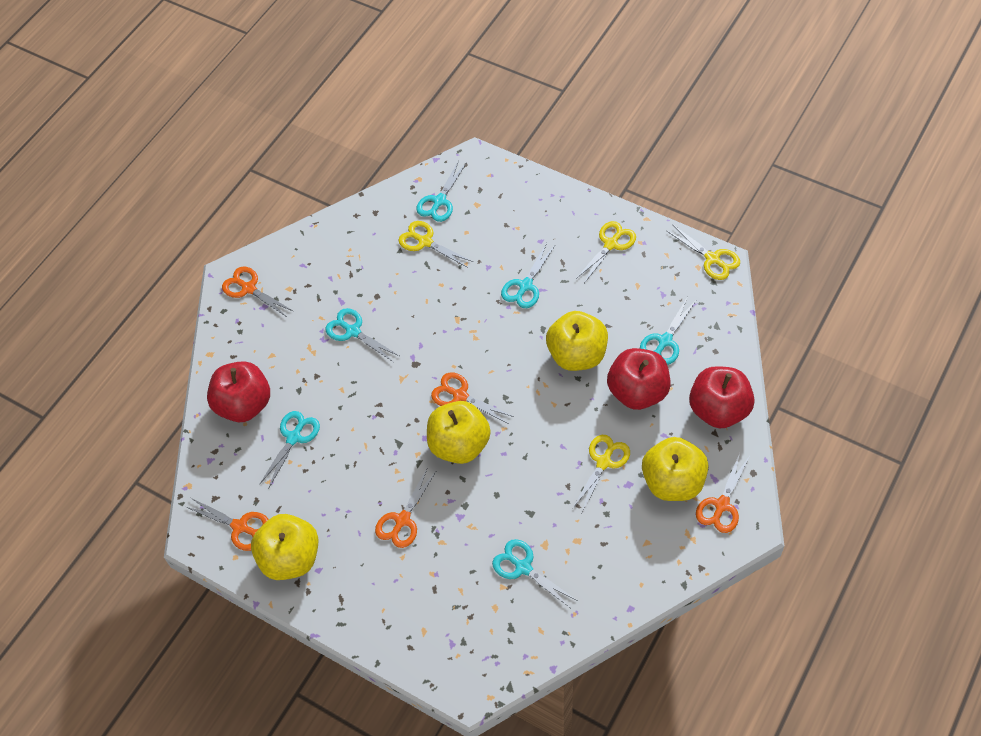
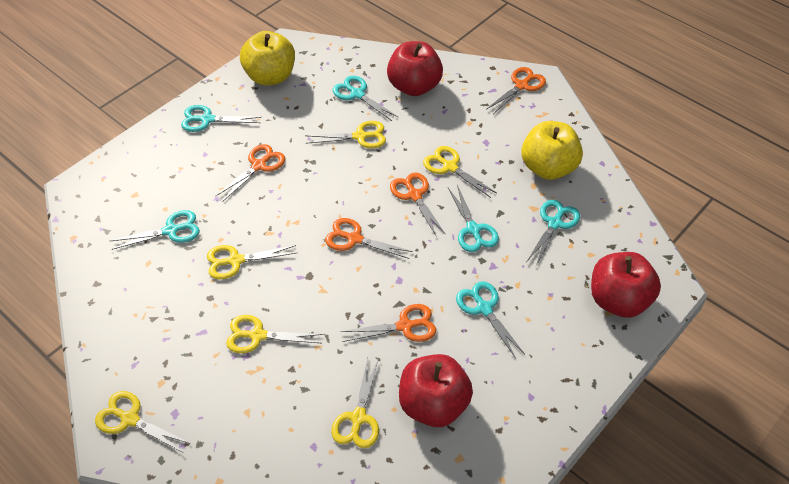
yellow apple: 4 -> 2
yellow scissors: 4 -> 6

